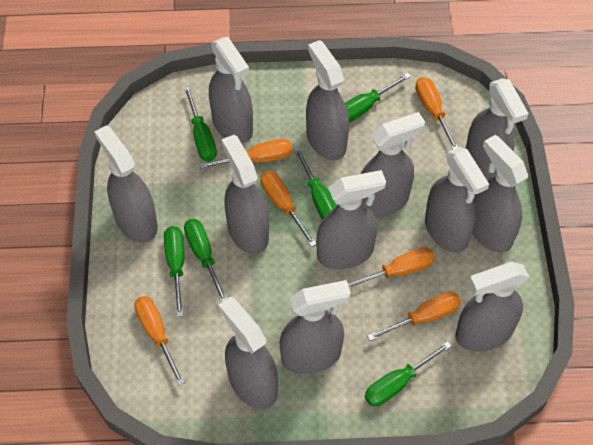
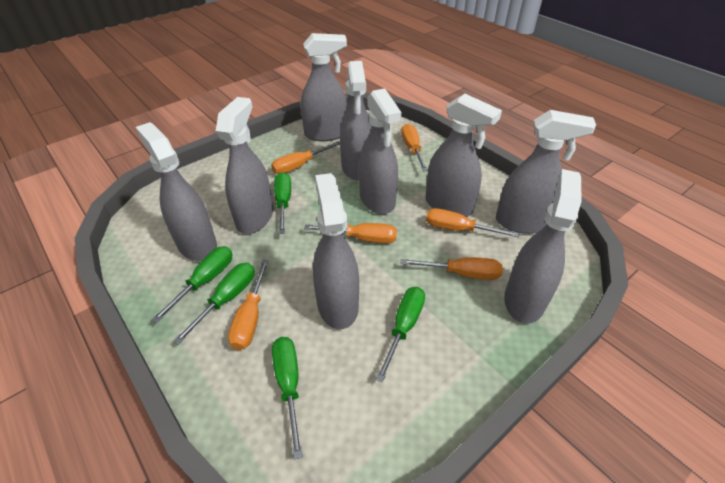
green screwdriver: 6 -> 5
grey spray bottle: 12 -> 9

